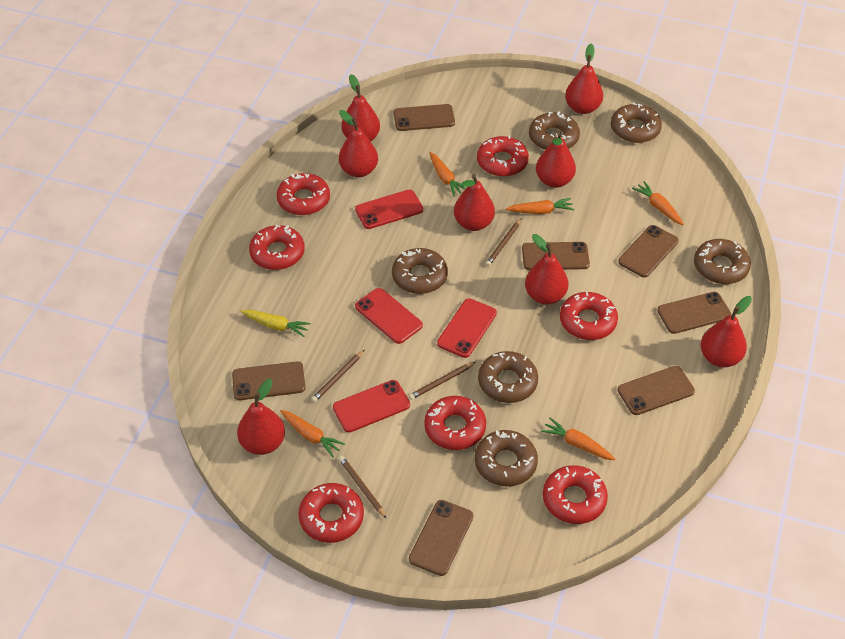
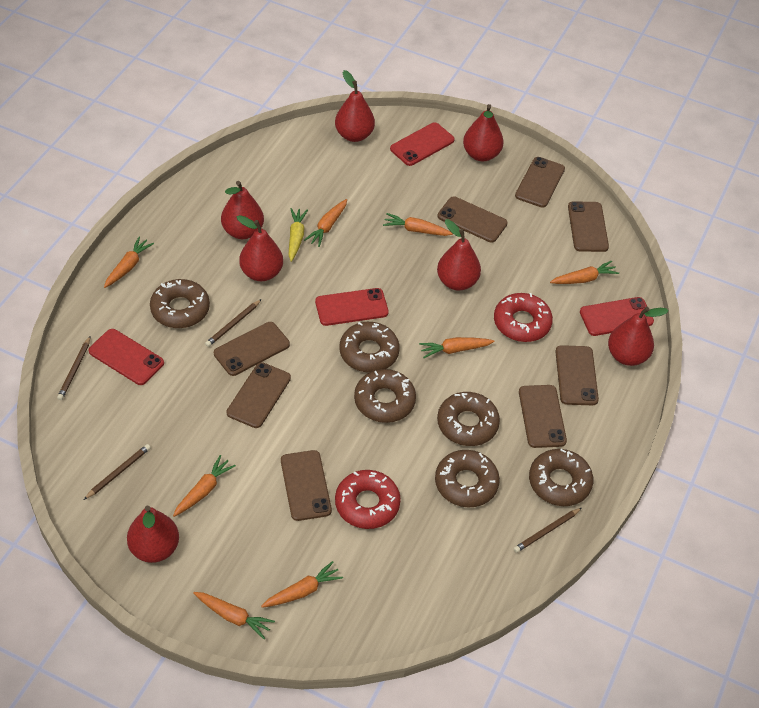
brown phone: 7 -> 8
orange carrot: 5 -> 8
red donut: 7 -> 2
red pear: 8 -> 7

